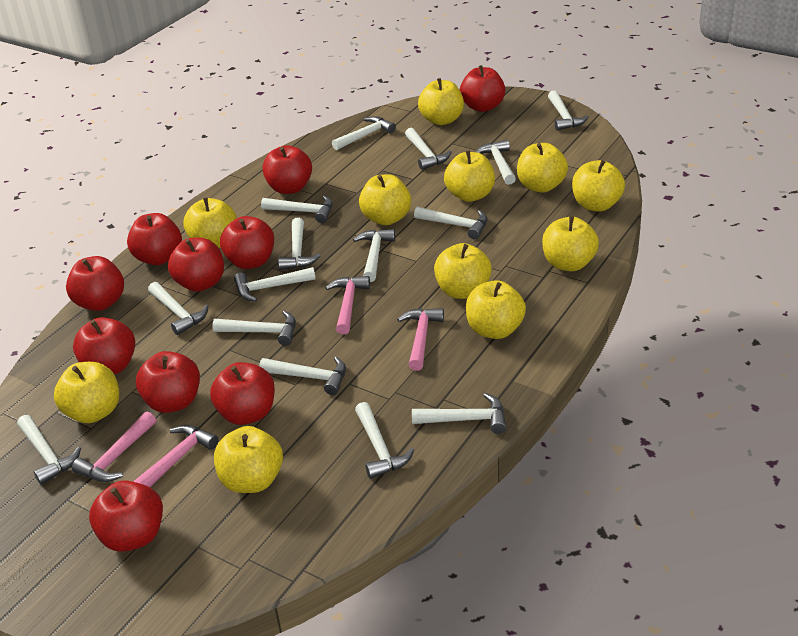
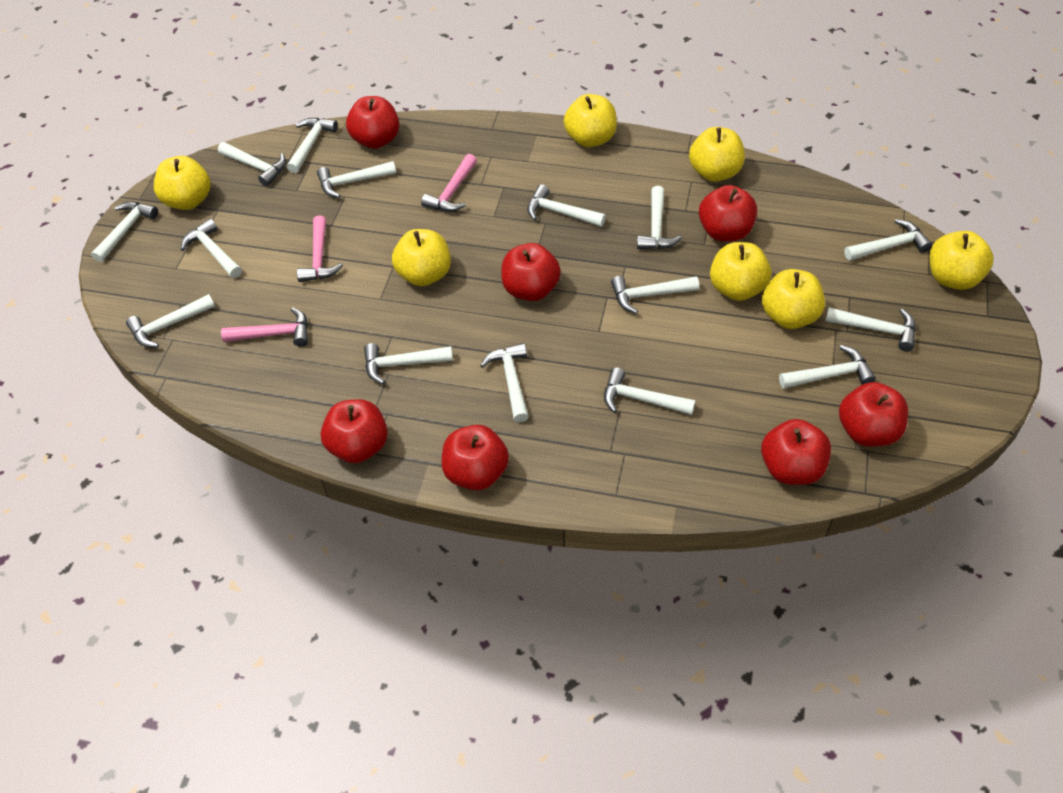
pink hammer: 4 -> 3
red apple: 10 -> 7
yellow apple: 11 -> 7

